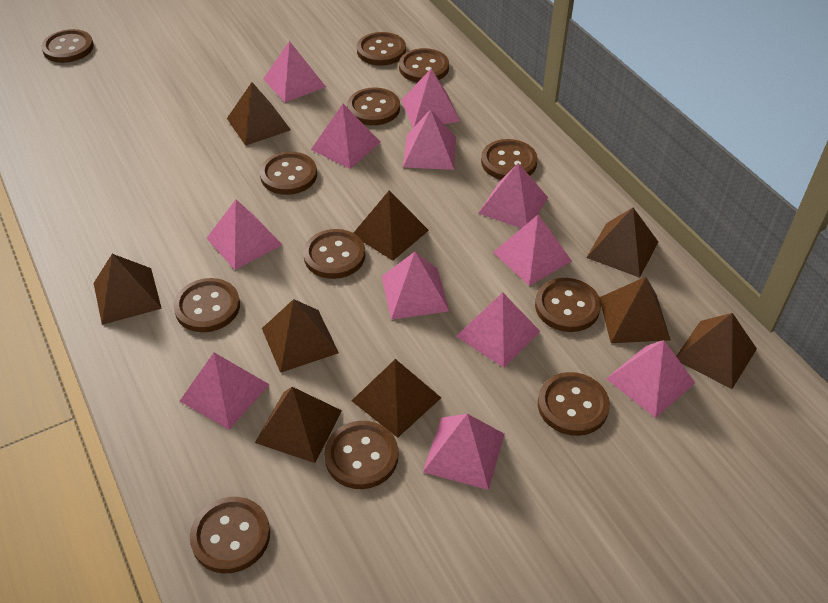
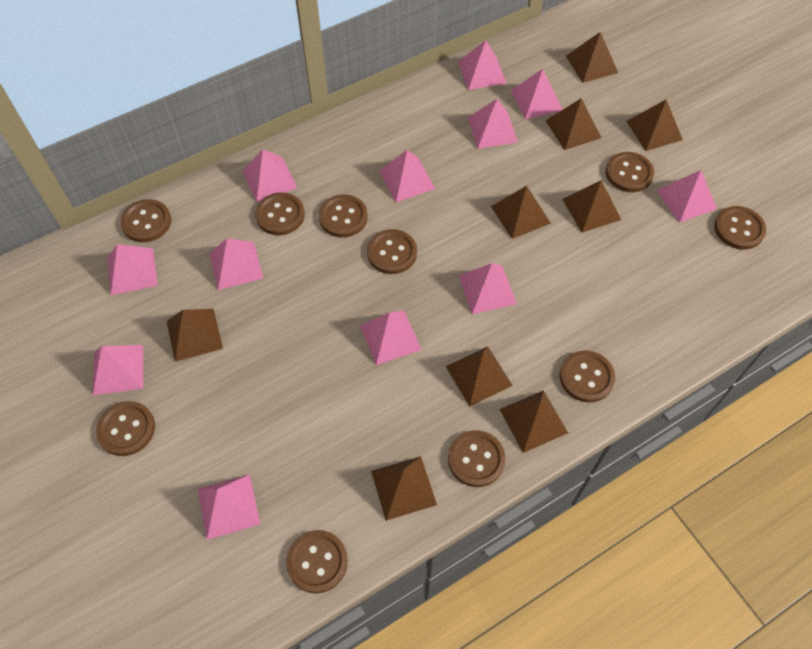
brown button: 12 -> 10

